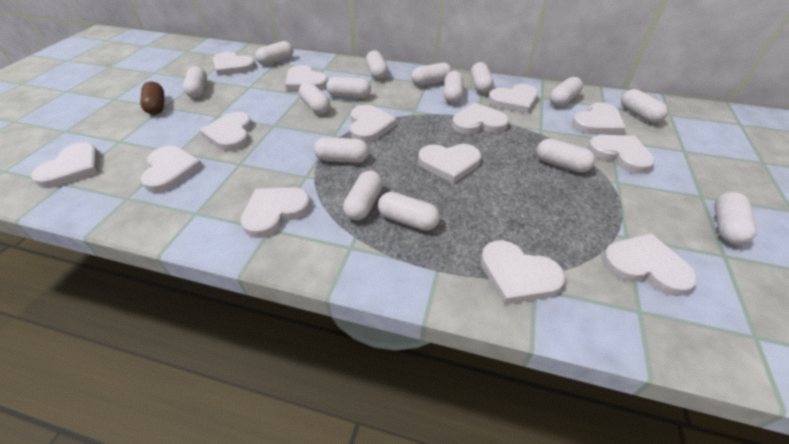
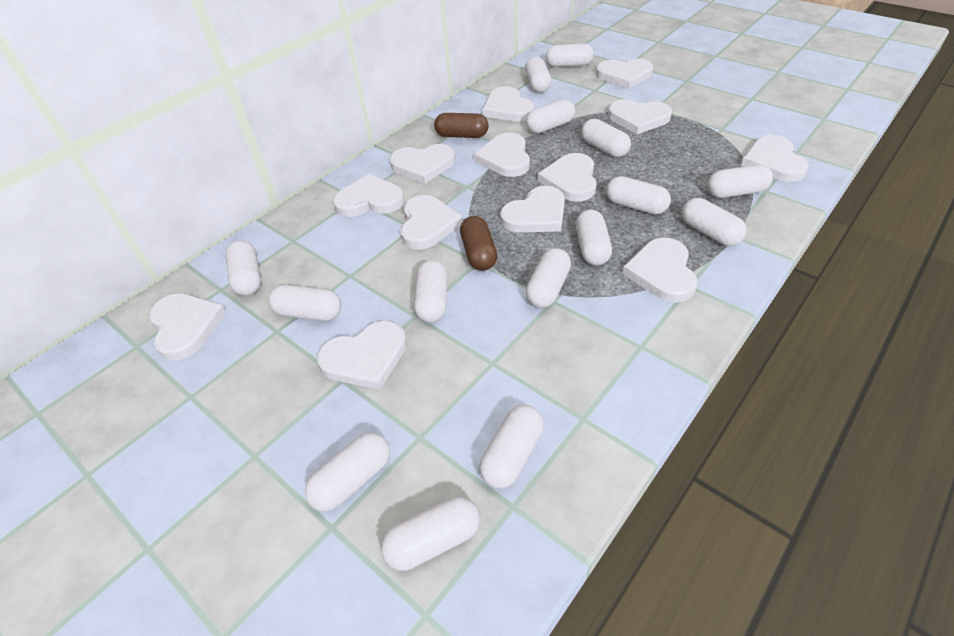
brown capsule: 1 -> 2
white heart: 14 -> 13

